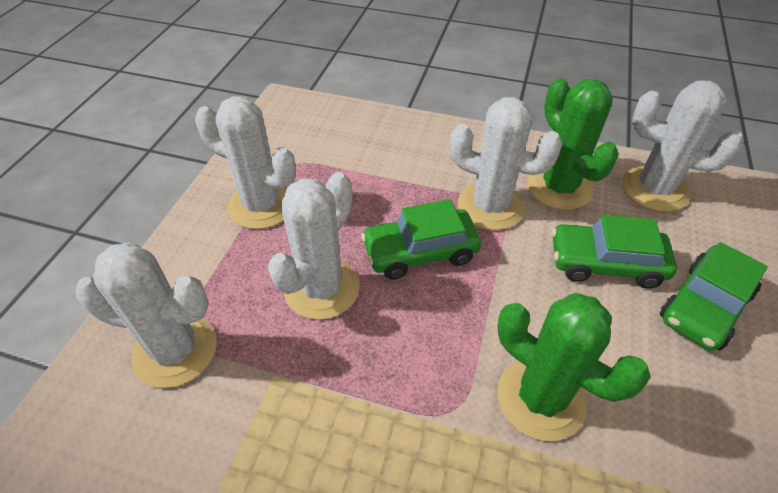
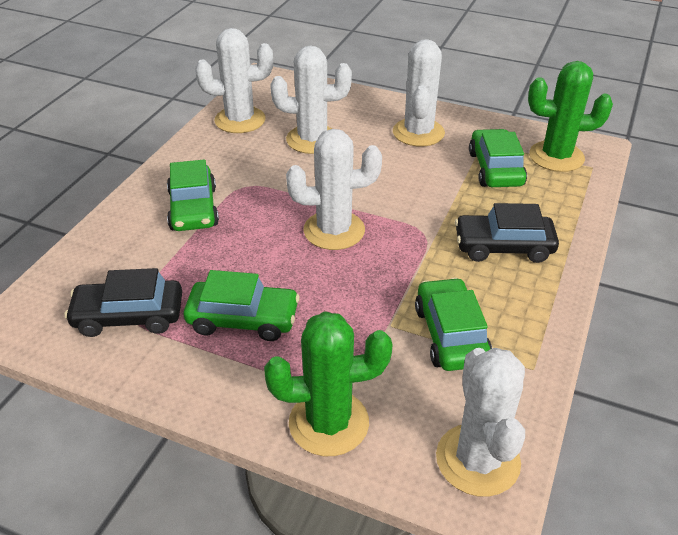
black car: 0 -> 2
green car: 3 -> 4

